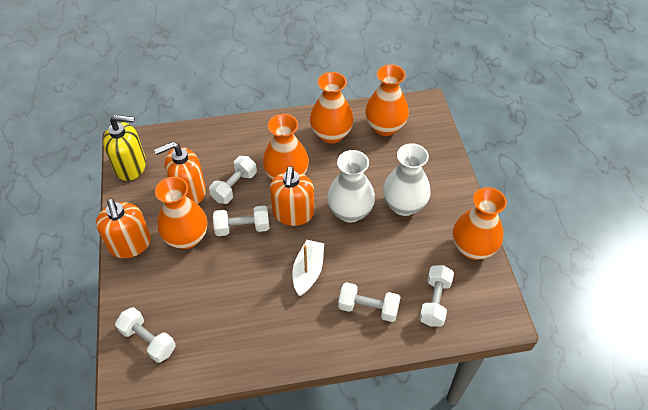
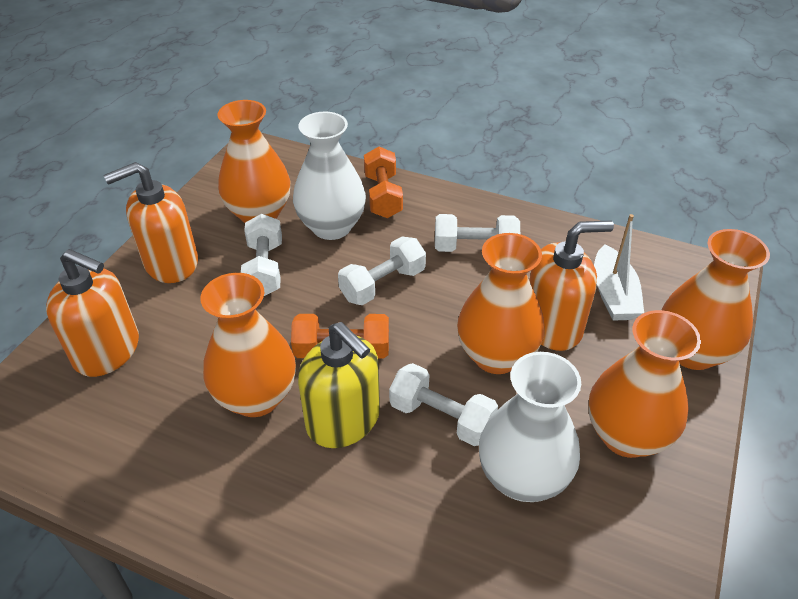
orange dumbbell: 0 -> 2
white dumbbell: 5 -> 4

